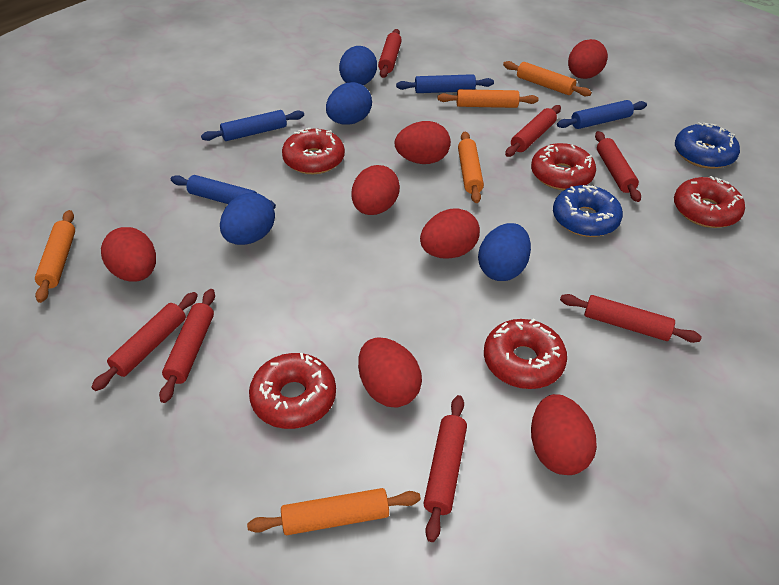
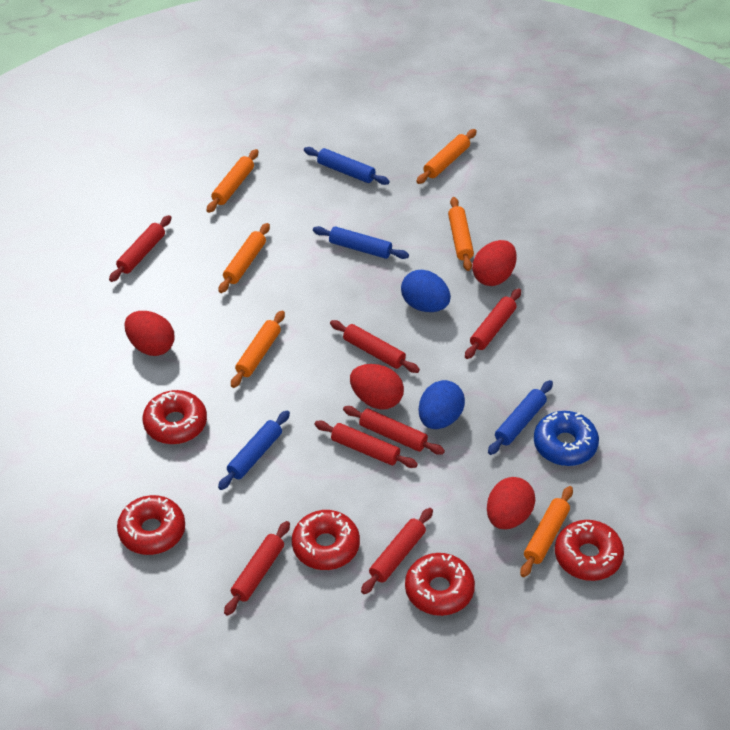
blue donut: 2 -> 1
blue egg: 4 -> 2
orange rolling pin: 5 -> 6
red egg: 7 -> 4

